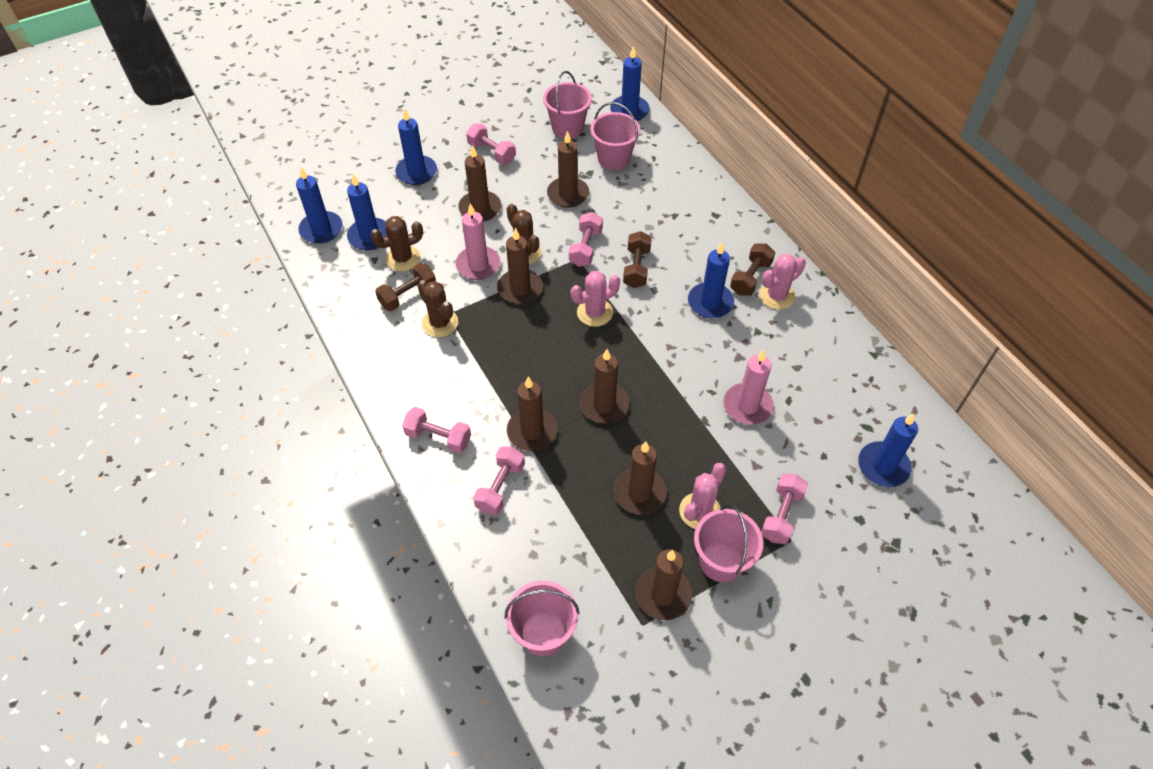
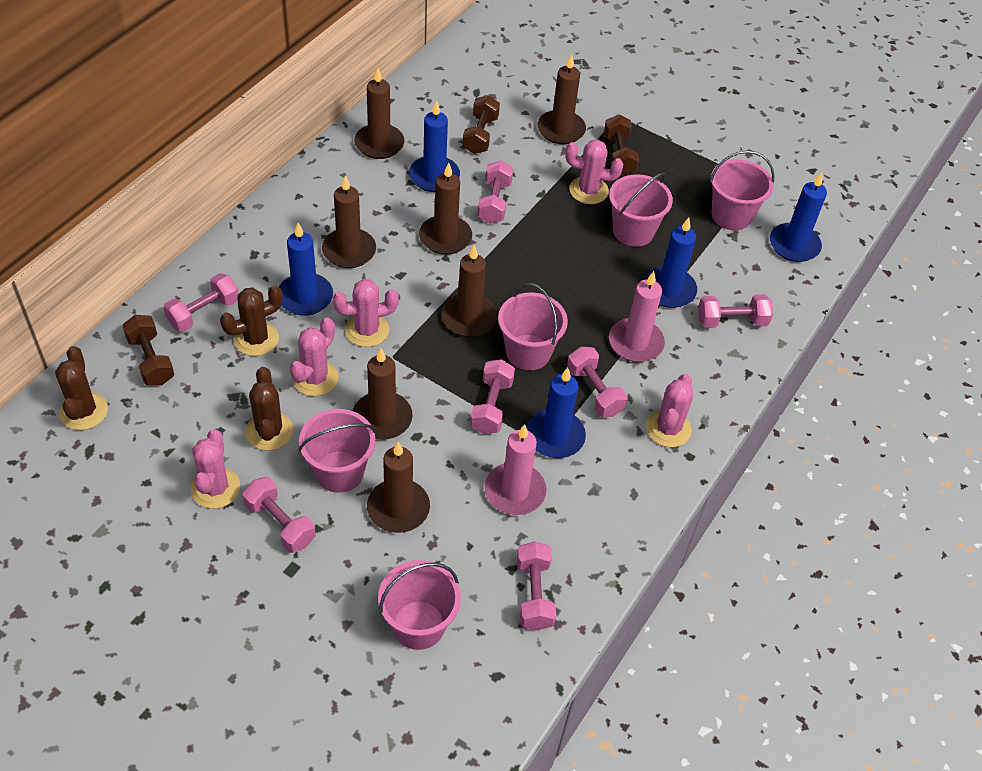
blue candle: 6 -> 5
pink bucket: 4 -> 5
pink cactus: 3 -> 5
pink dumbbell: 5 -> 7

